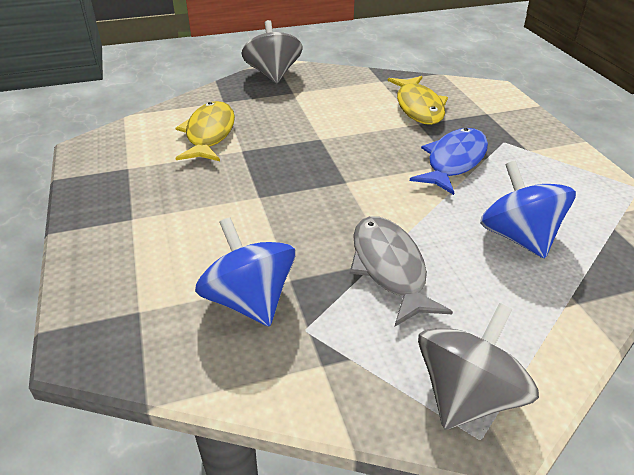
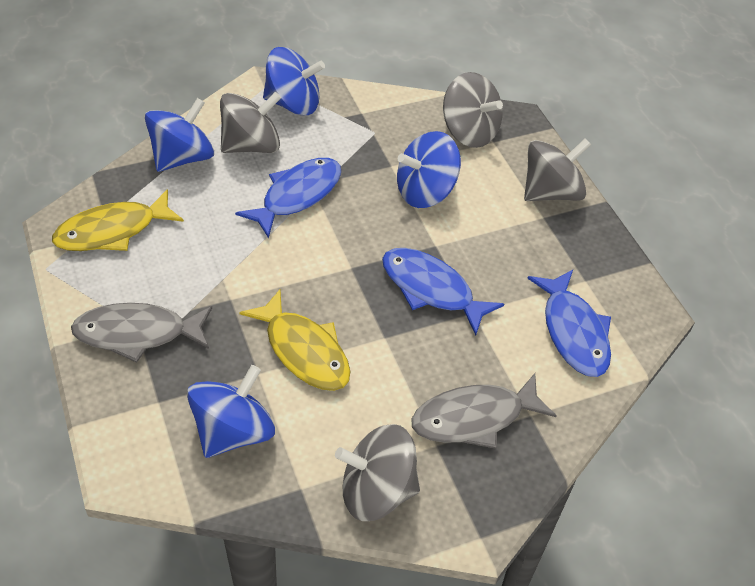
blue fish: 1 -> 3
blue spinning top: 2 -> 4
grey fish: 1 -> 2
grey spinning top: 2 -> 4

